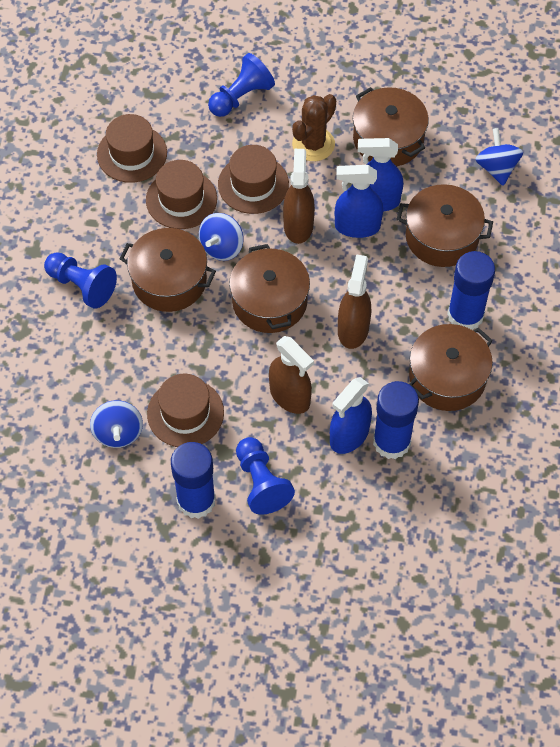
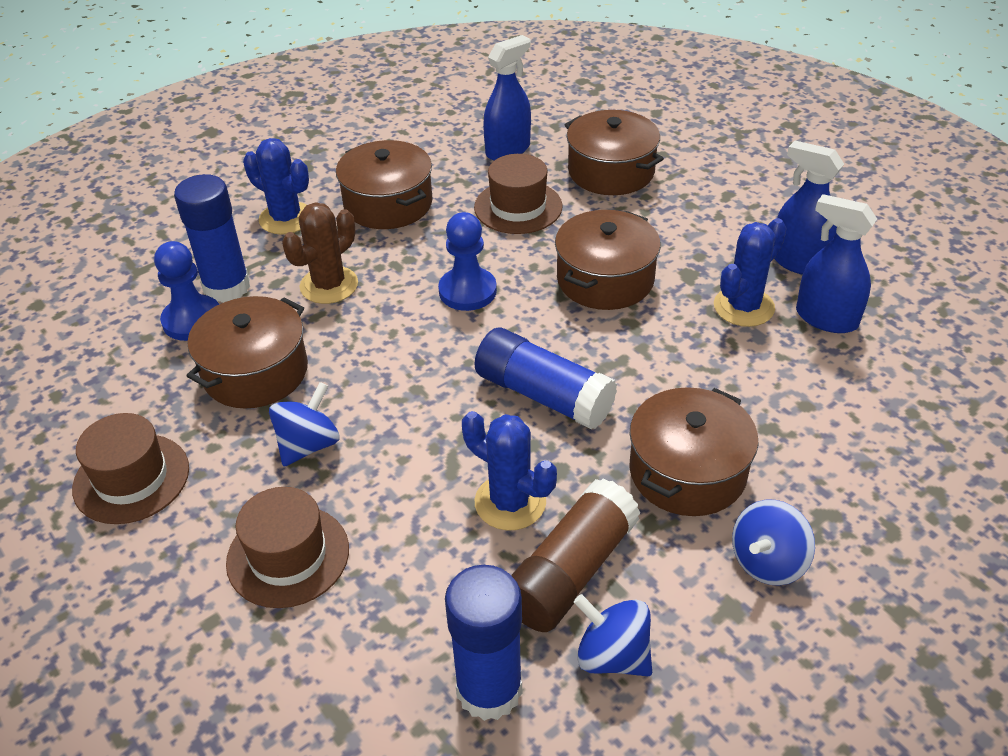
blue cactus: 0 -> 3
blue pawn: 3 -> 2
brown glue stick: 0 -> 1
brown hat: 4 -> 3
brown spray bottle: 3 -> 0

